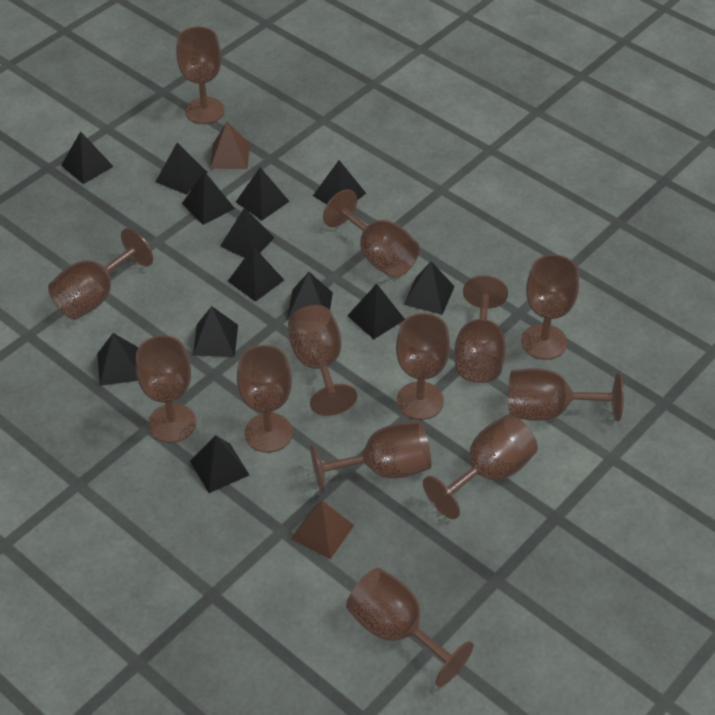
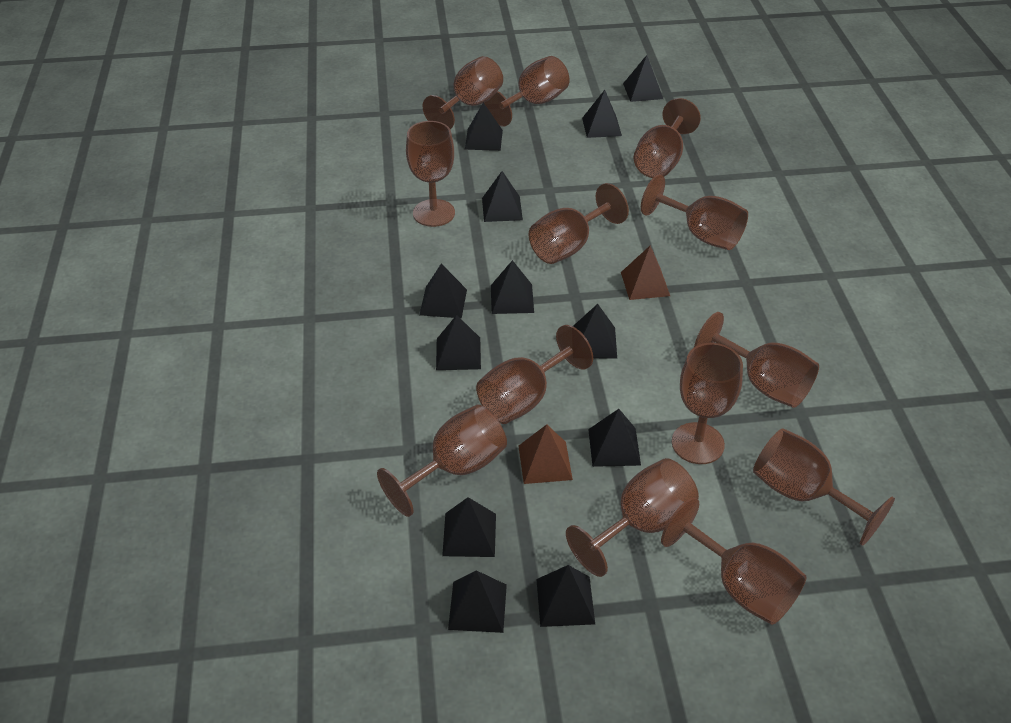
black pyramid: 13 -> 12

